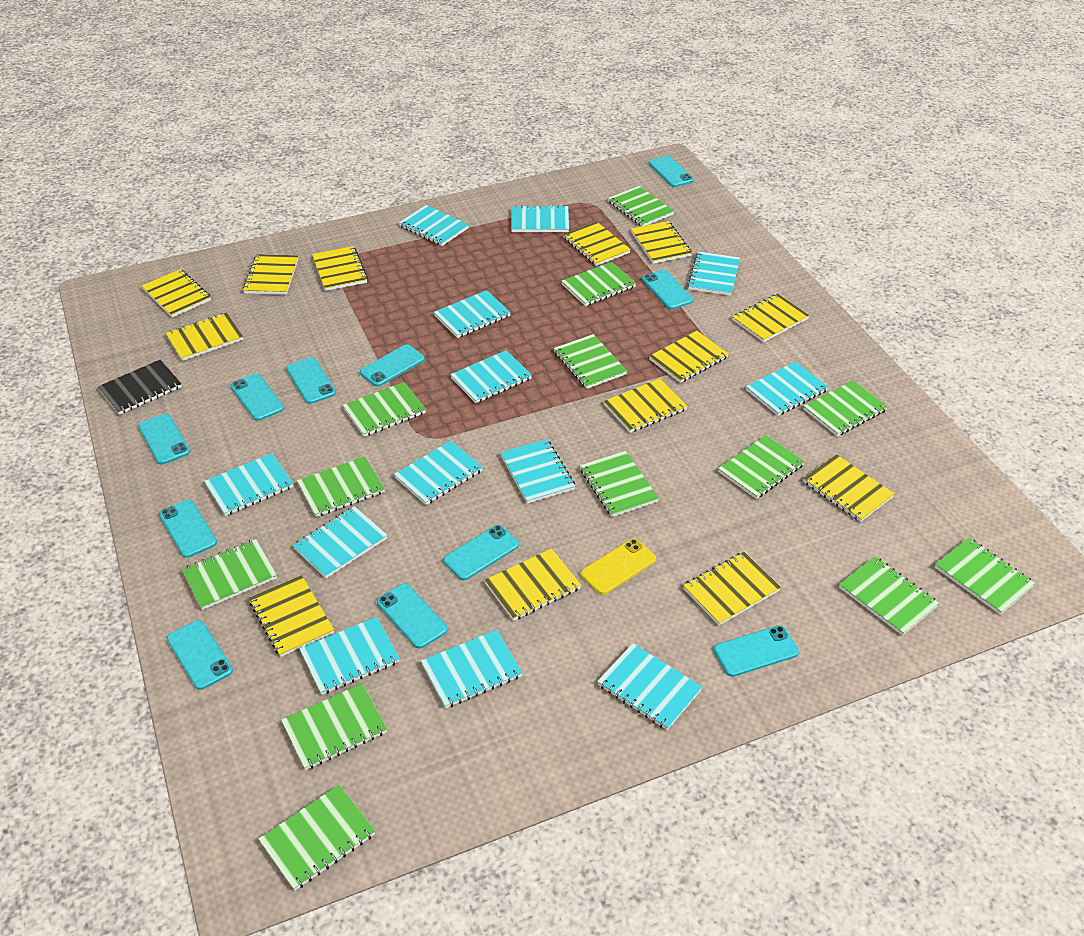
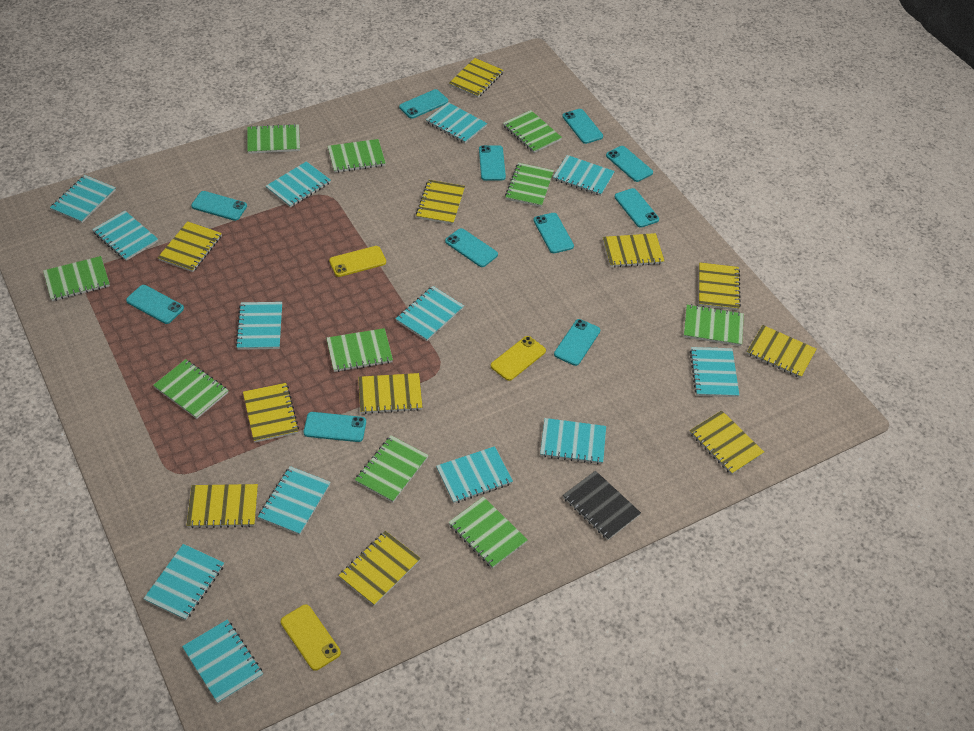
green notebook: 13 -> 10
yellow notebook: 13 -> 11
yellow phone: 1 -> 3

